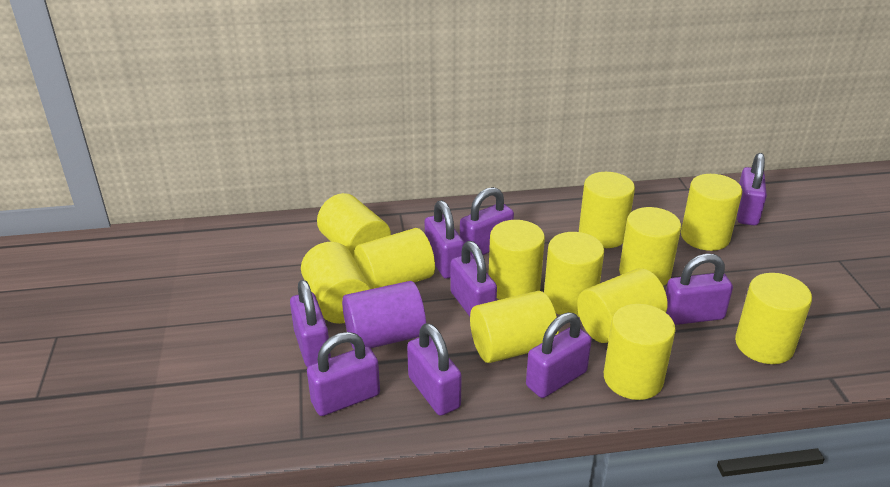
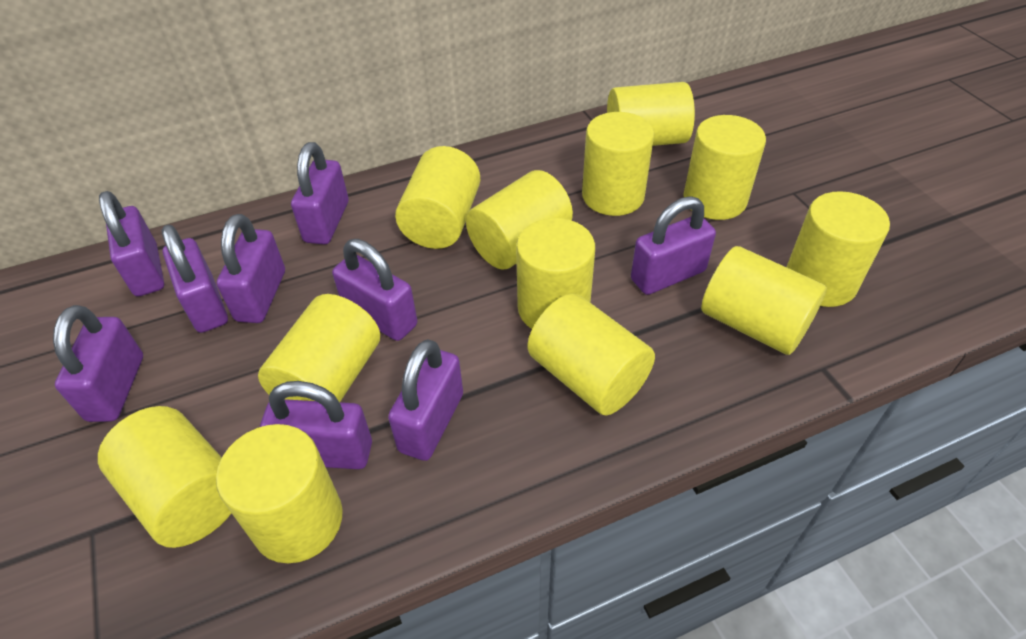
purple cylinder: 1 -> 0

